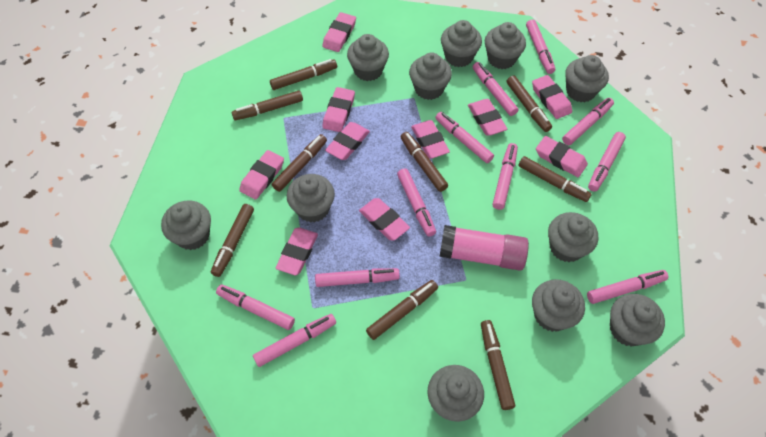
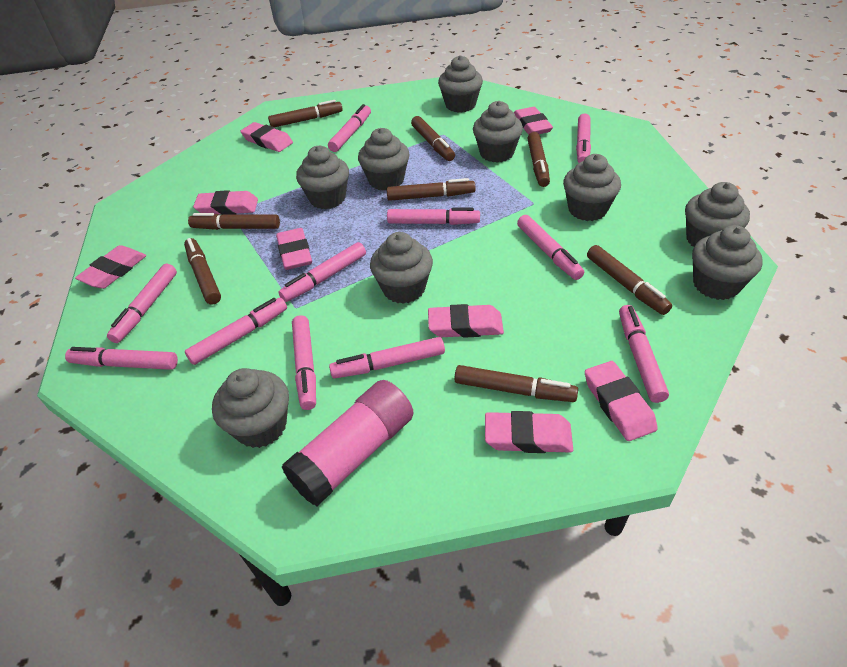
brown marker: 9 -> 8
grey cupcake: 11 -> 9
pink eraser: 10 -> 8

